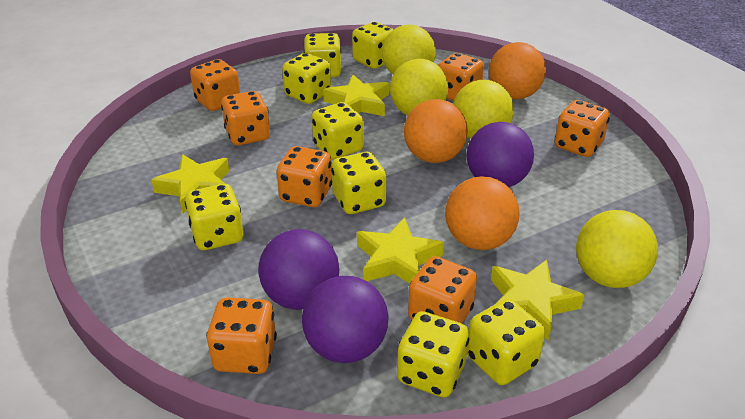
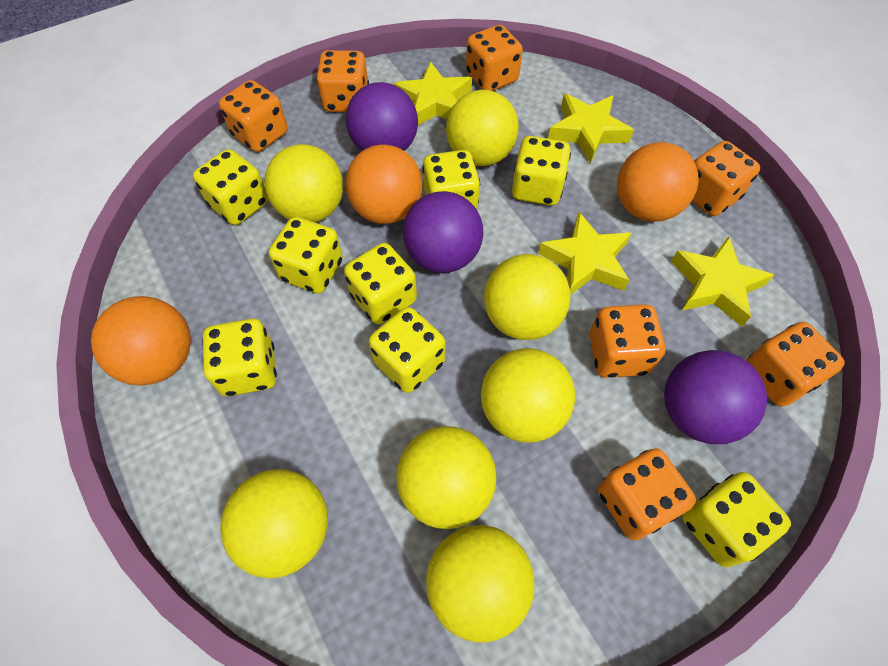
yellow ball: 4 -> 7

